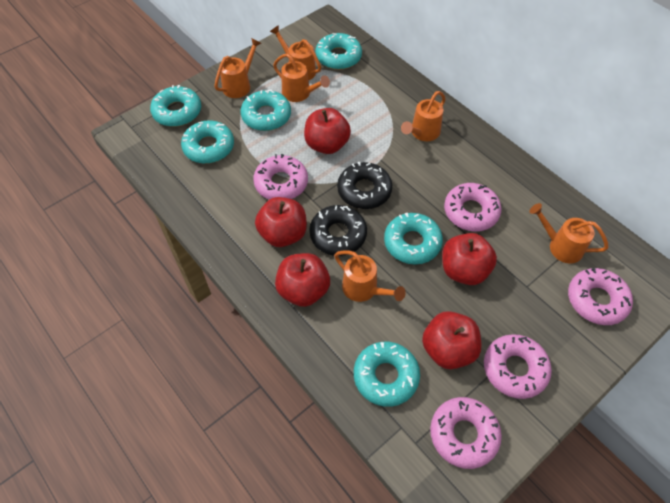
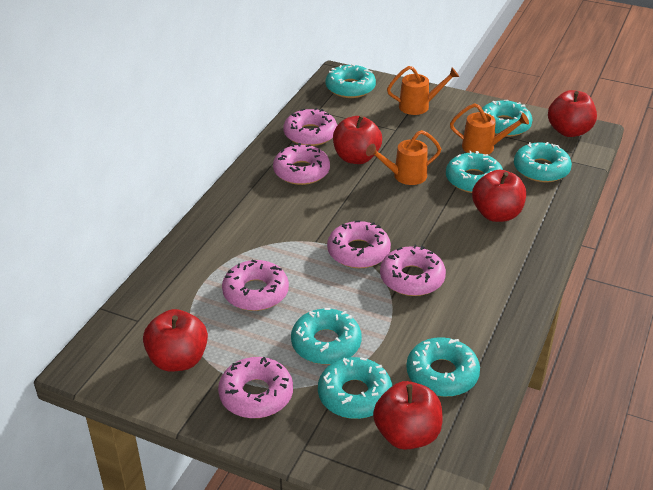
black donut: 2 -> 0
orange watering can: 6 -> 3
pink donut: 5 -> 6
turquoise donut: 6 -> 7

